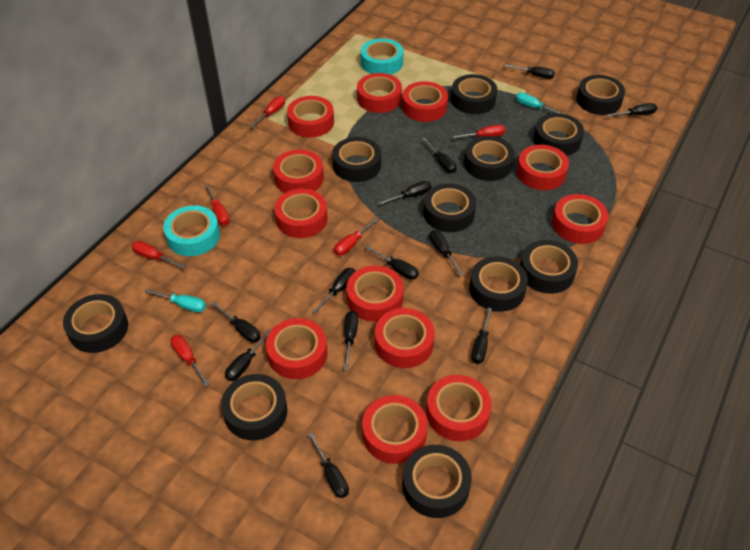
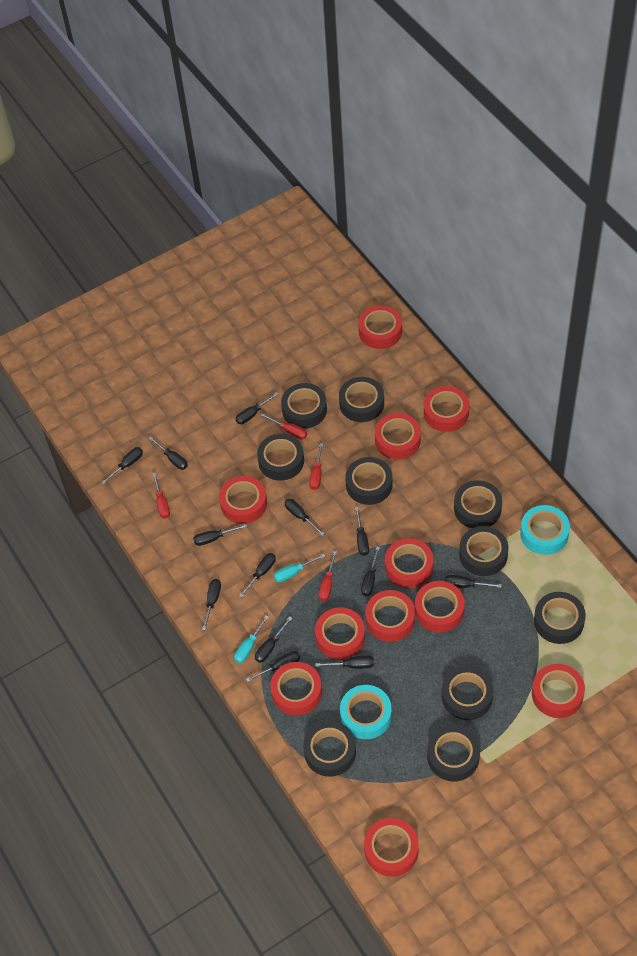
black screwdriver: 12 -> 13
black tape: 11 -> 10
red screwdriver: 6 -> 4
red tape: 12 -> 11

